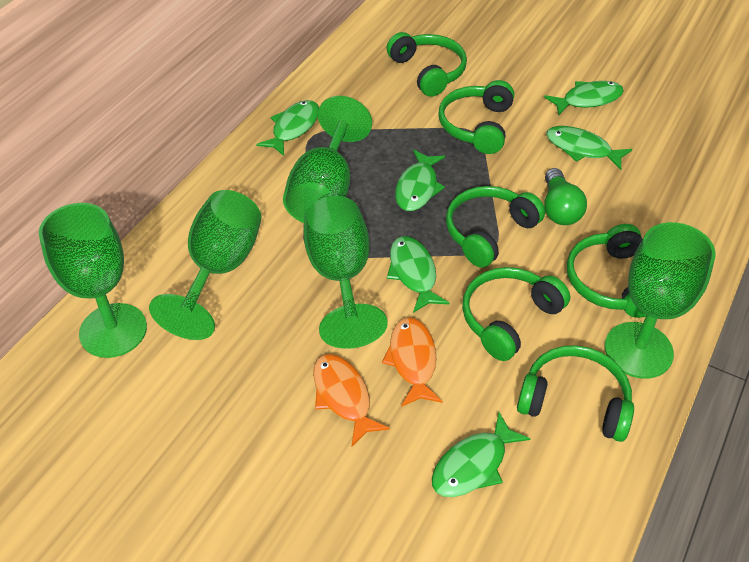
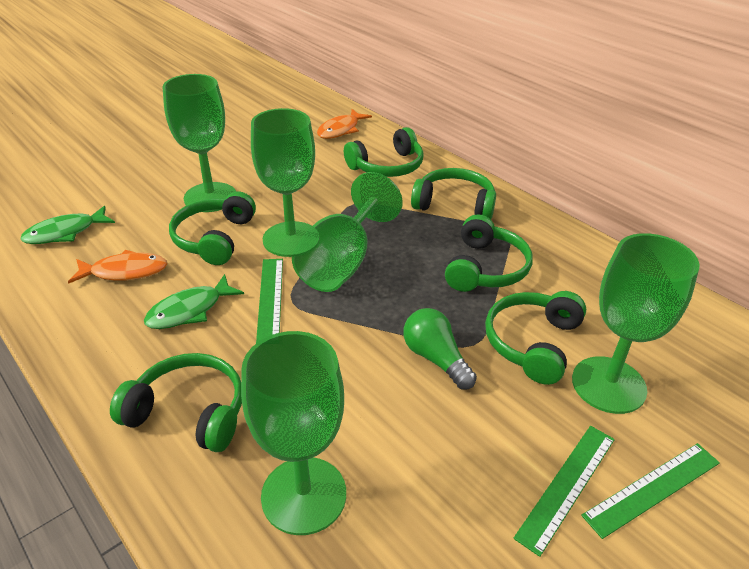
green fish: 6 -> 2
green ruler: 0 -> 3

